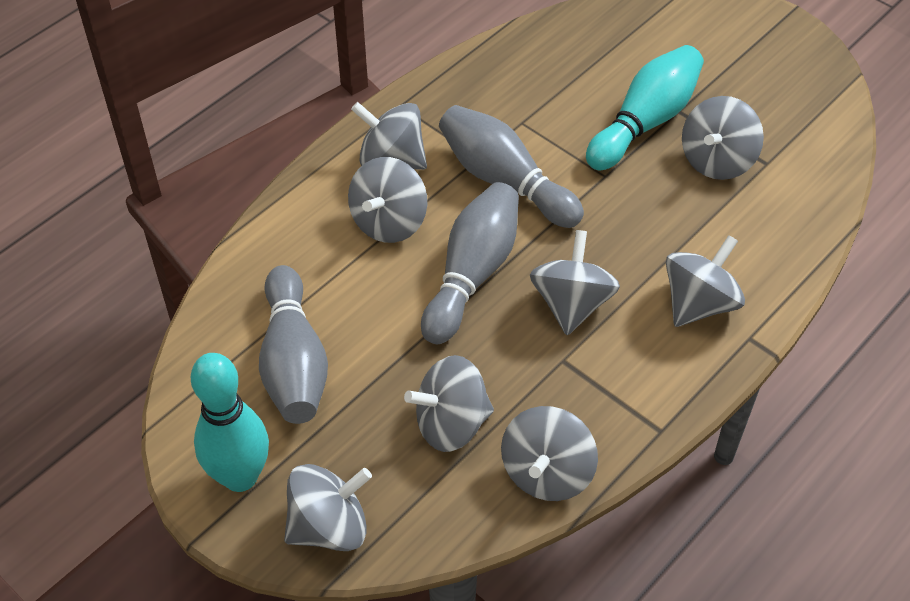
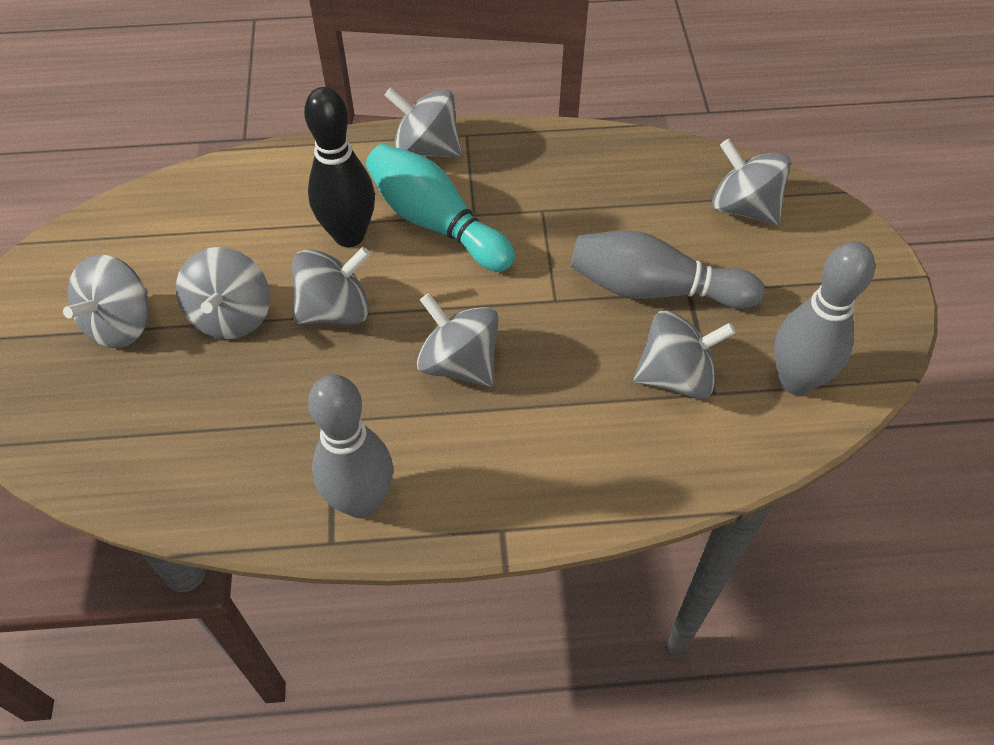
black bowling pin: 0 -> 1
grey spinning top: 8 -> 7
turquoise bowling pin: 2 -> 1

